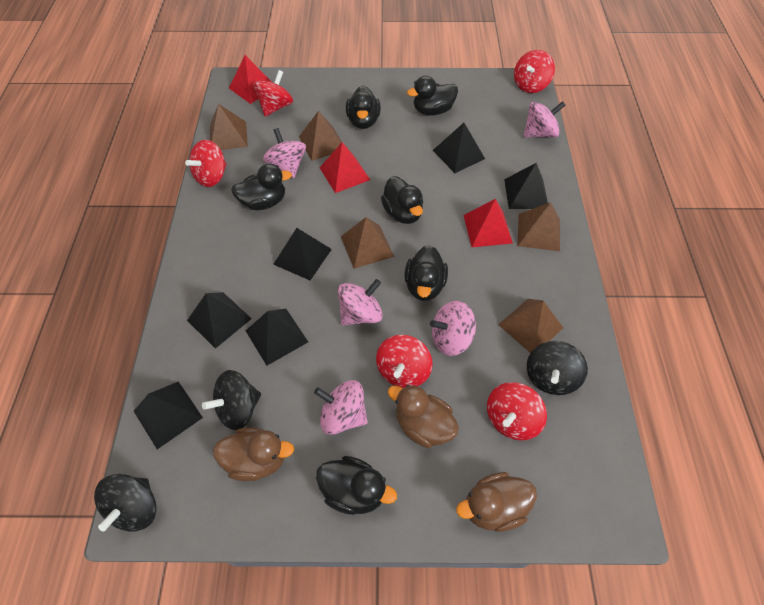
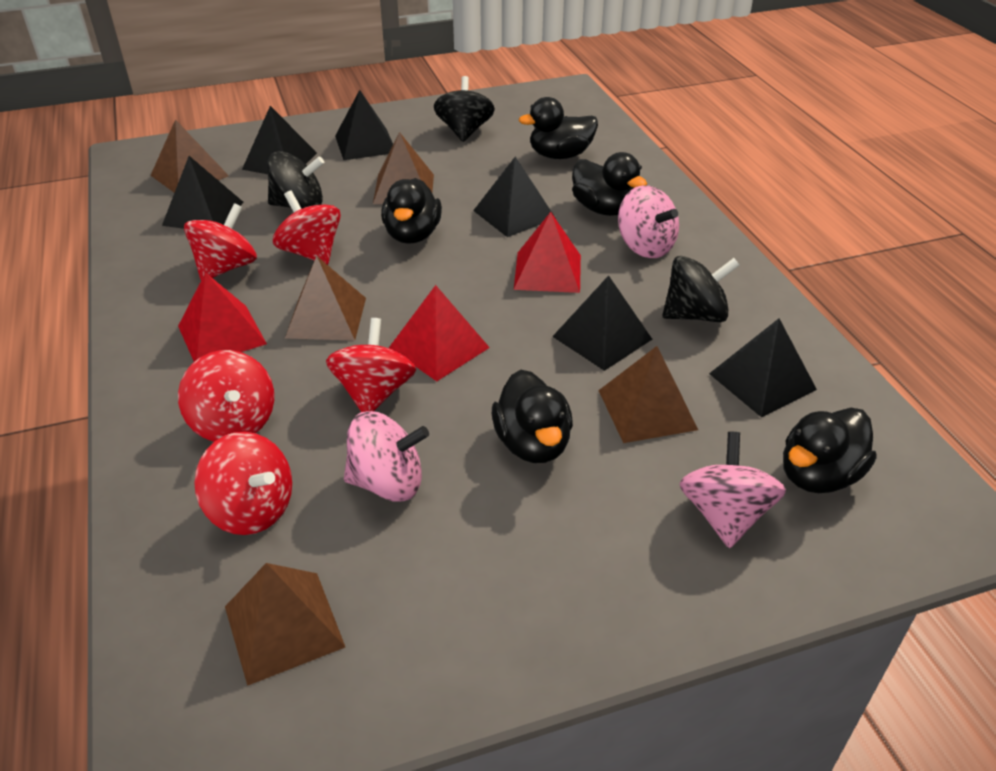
black duck: 6 -> 5
brown duck: 3 -> 0
pink spinning top: 5 -> 3

